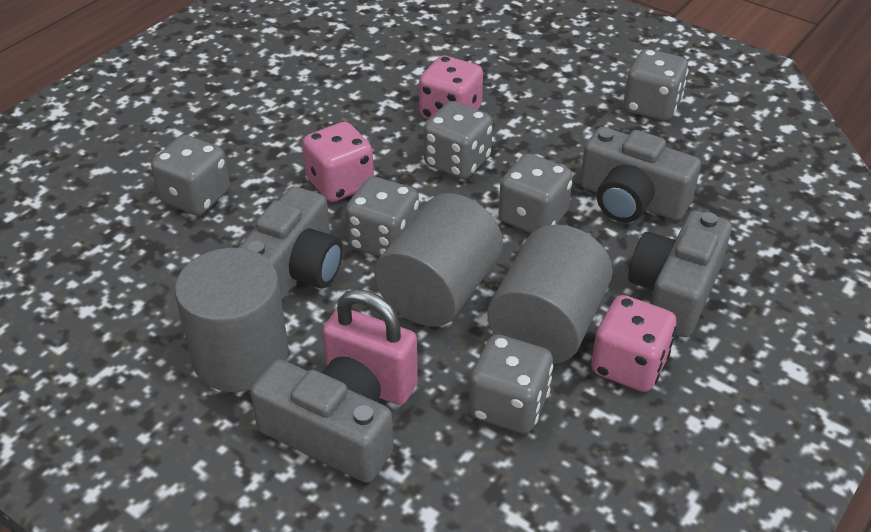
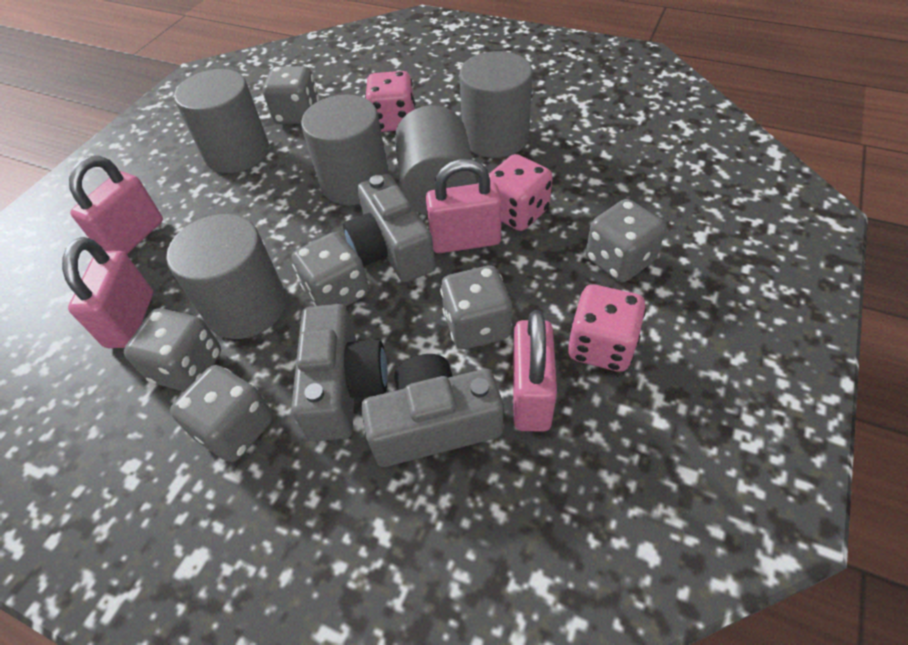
grey camera: 4 -> 3
grey cylinder: 3 -> 5
pink padlock: 1 -> 4

